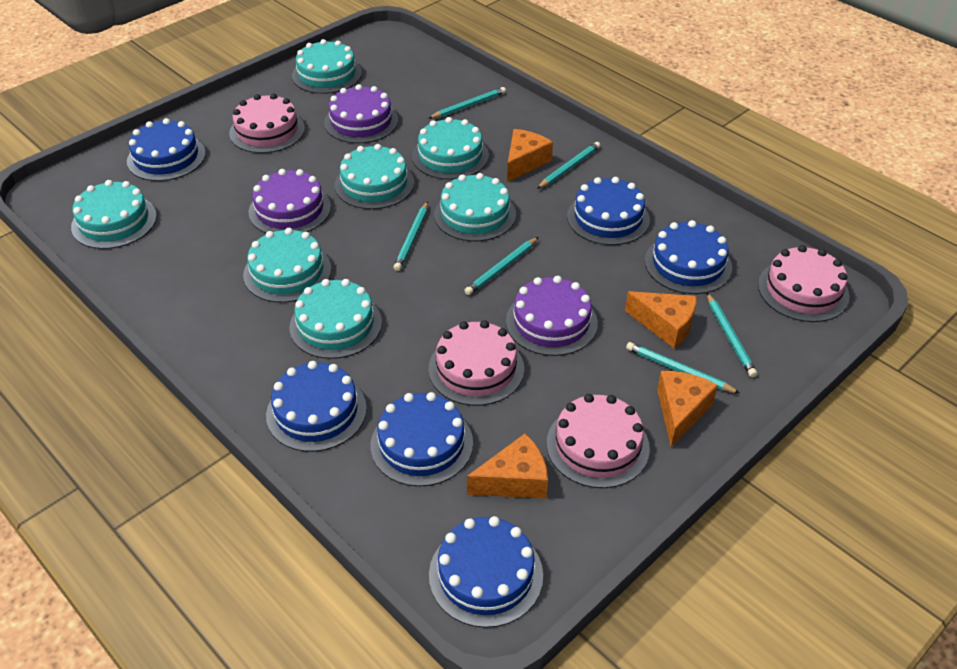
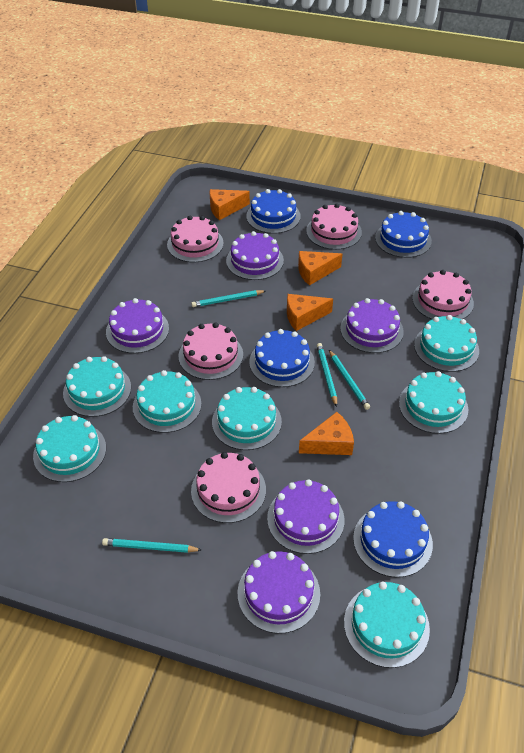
blue cake: 6 -> 4
pink cake: 4 -> 5
purple cake: 3 -> 5
turquoise pencil: 6 -> 4

